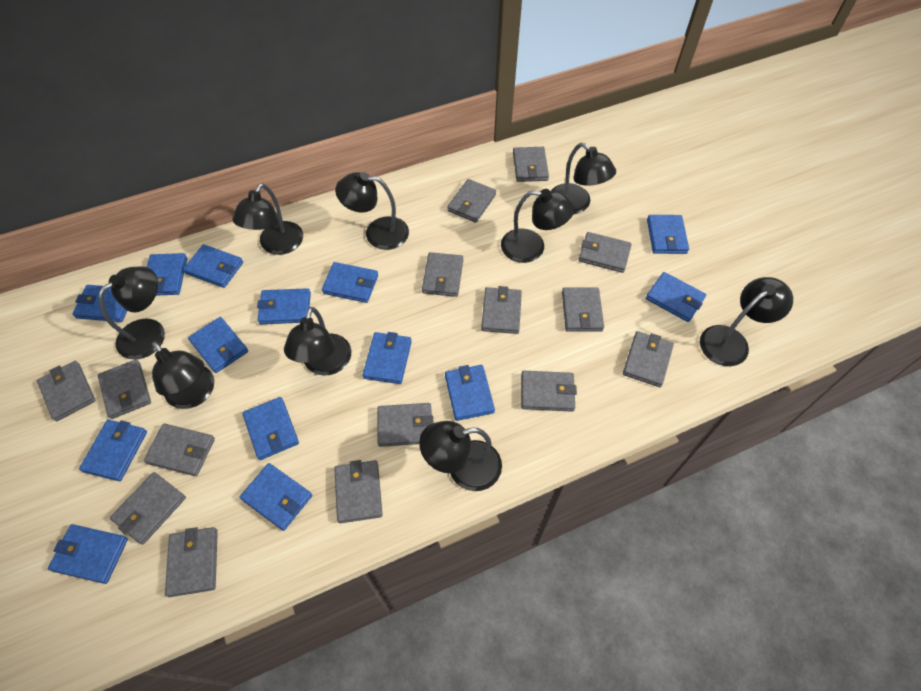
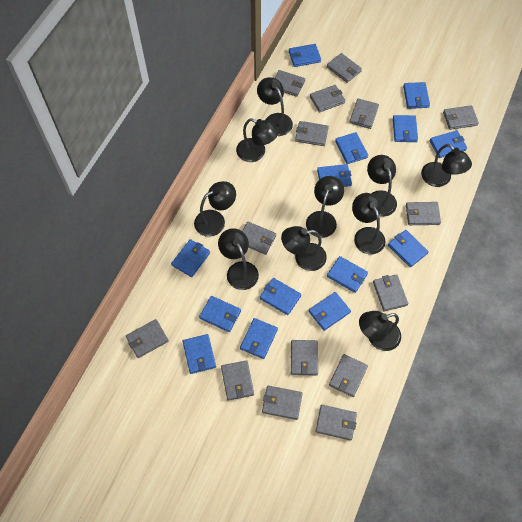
black lamp: 9 -> 10

